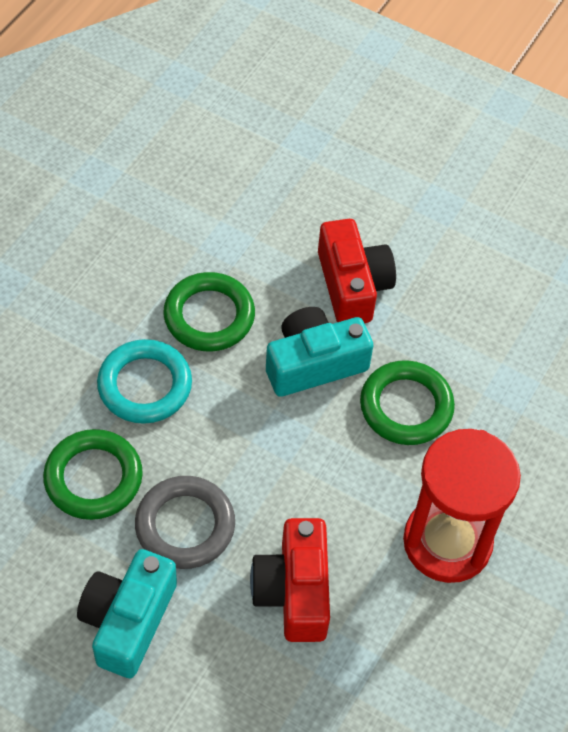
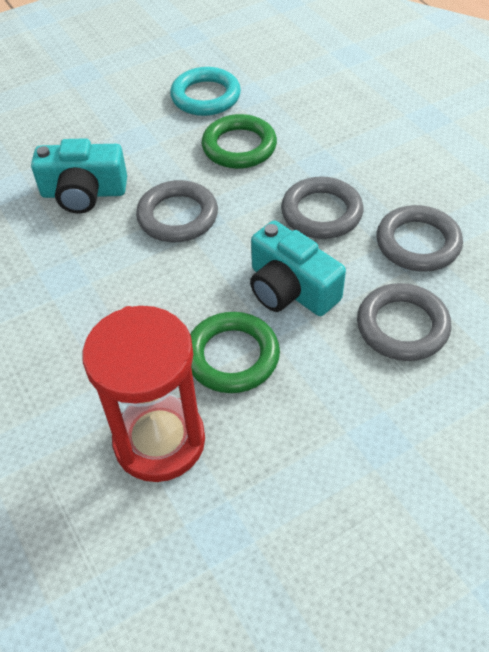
green ring: 3 -> 2
grey ring: 1 -> 4
red camera: 2 -> 0

